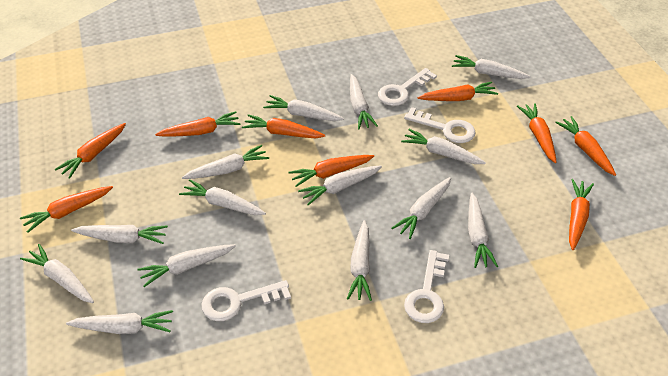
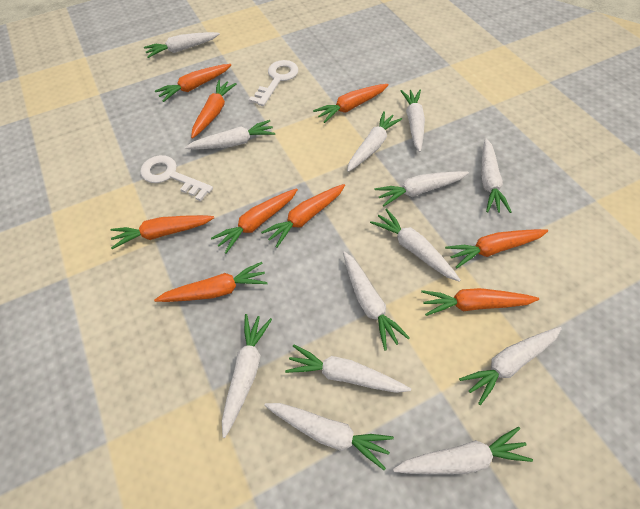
white carrot: 14 -> 13
white key: 4 -> 2

